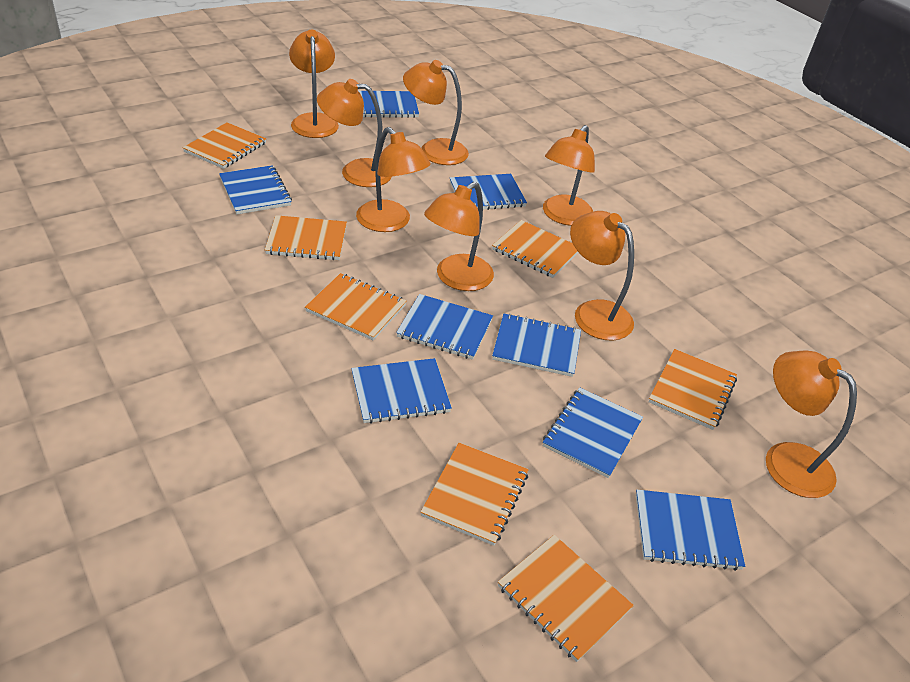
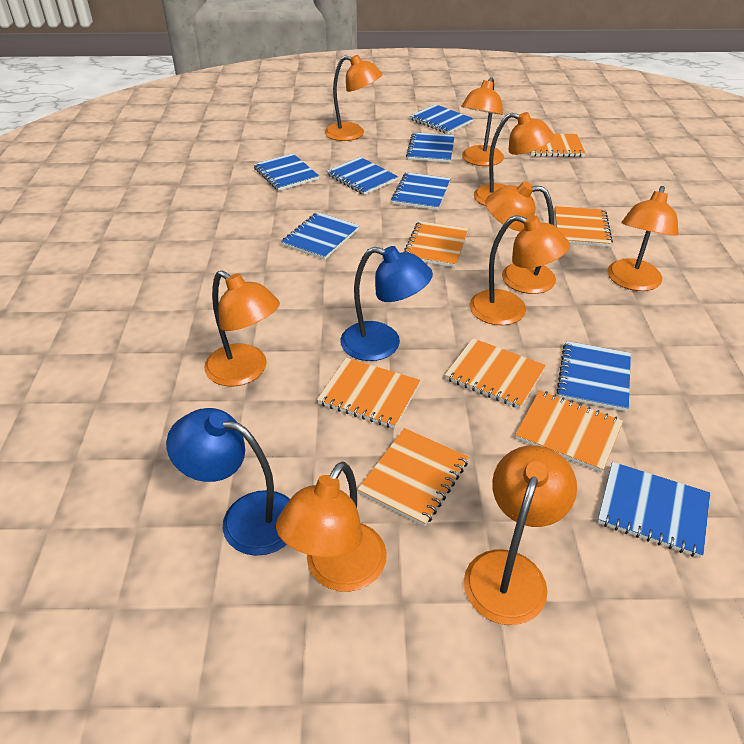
blue lamp: 0 -> 2
orange lamp: 8 -> 9

